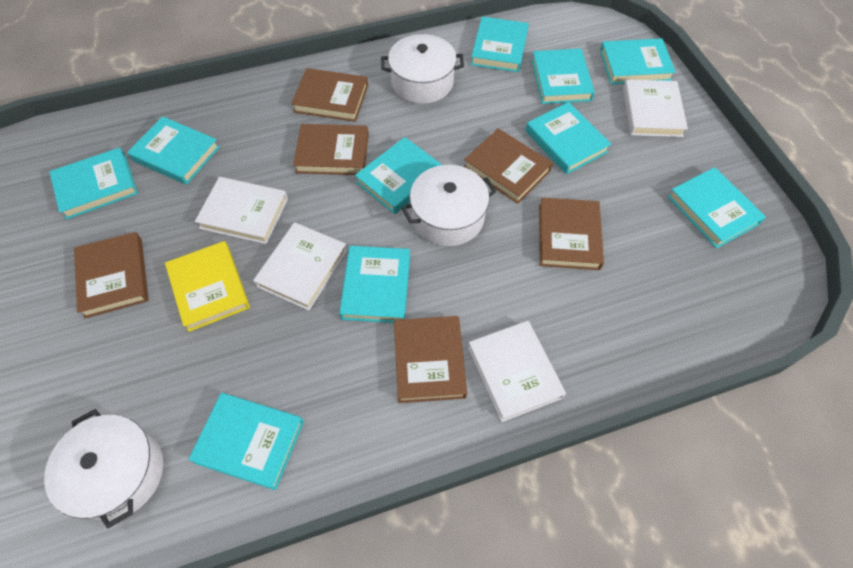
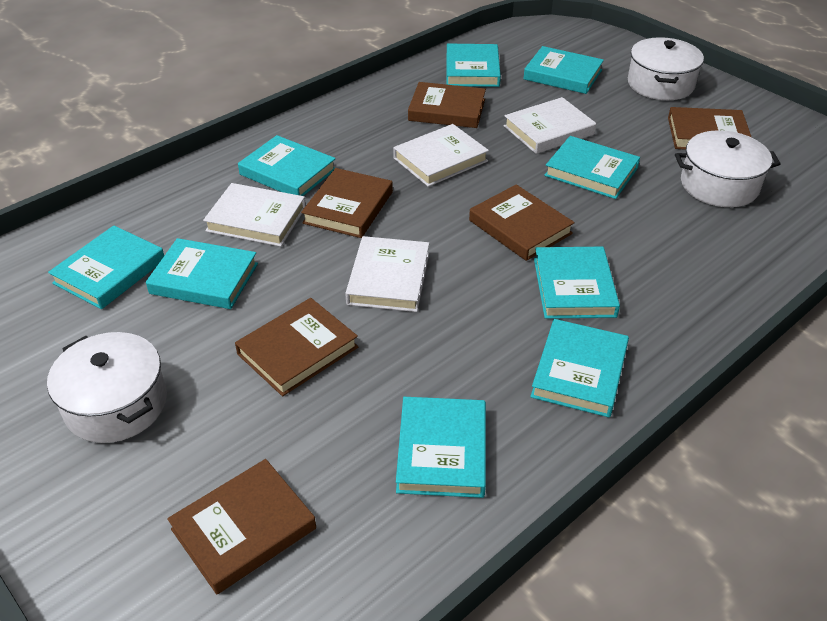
turquoise book: 10 -> 9
yellow book: 1 -> 0

